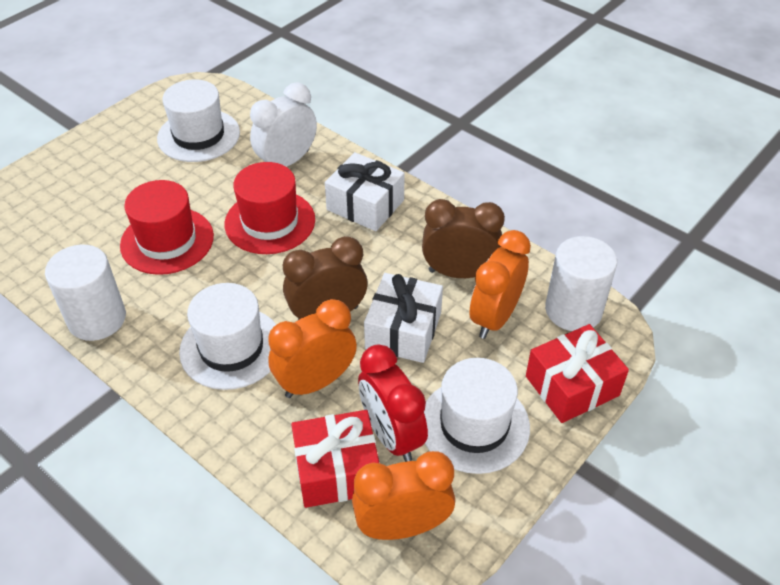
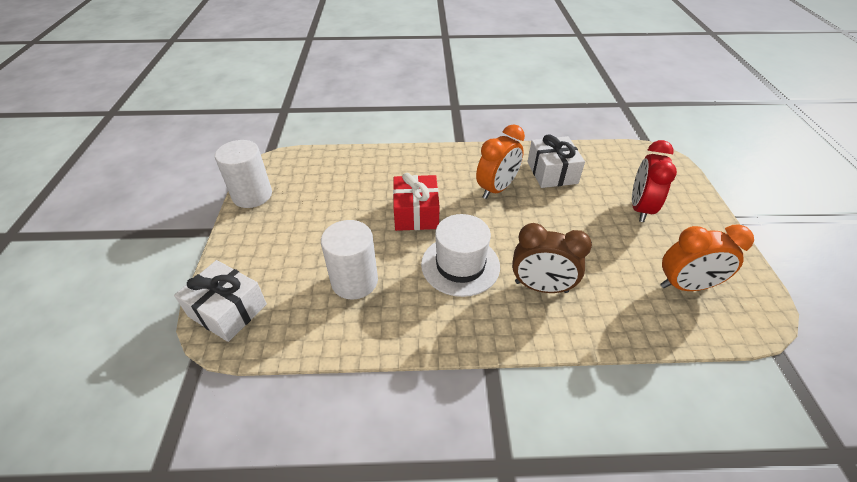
brown clock: 2 -> 1
orange clock: 3 -> 2
red gift: 2 -> 1
red hat: 2 -> 0
white clock: 1 -> 0
white hat: 3 -> 1

